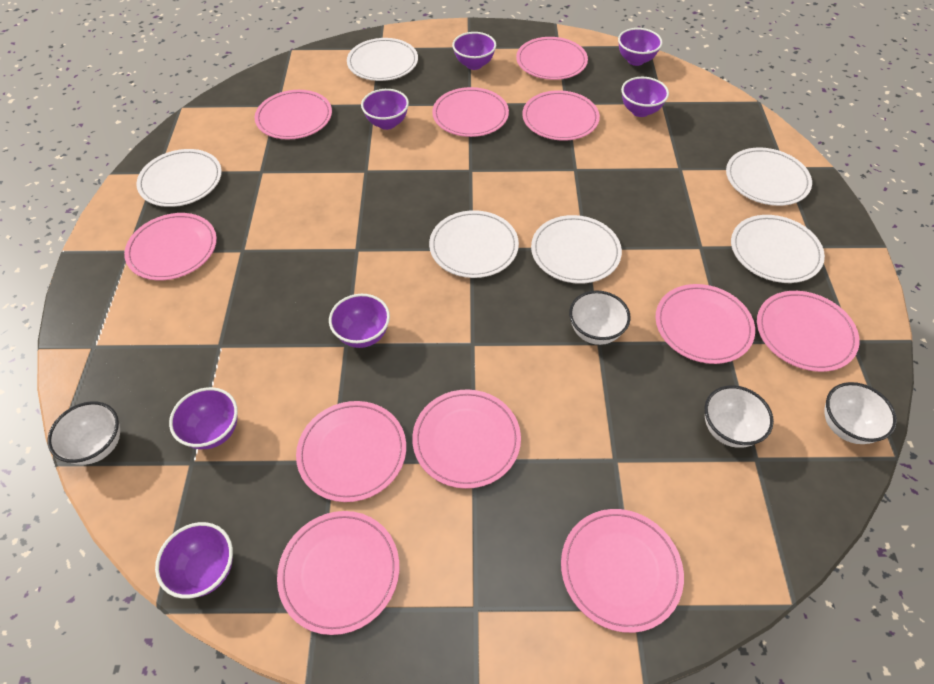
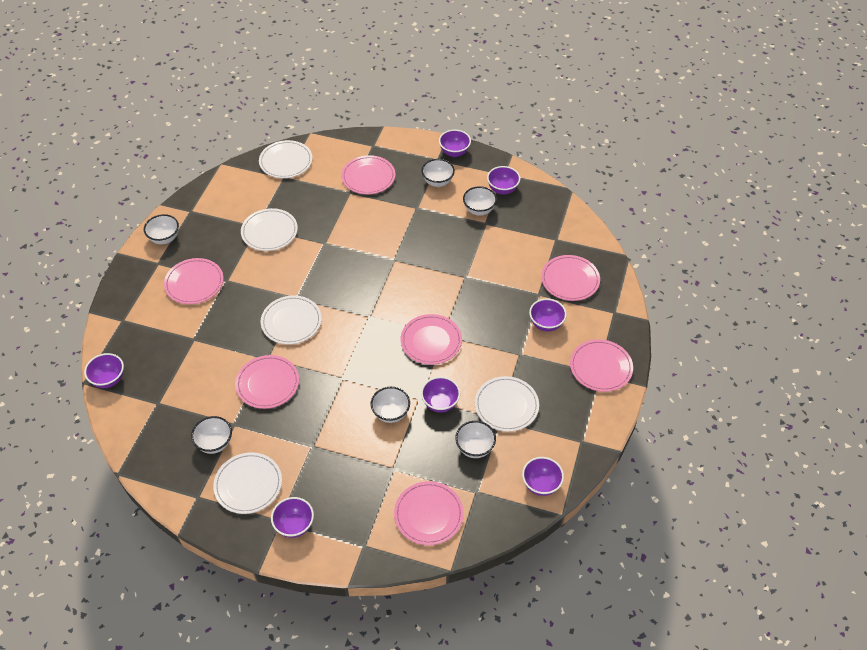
pink plate: 11 -> 7
white bowl: 4 -> 6
white plate: 6 -> 5

